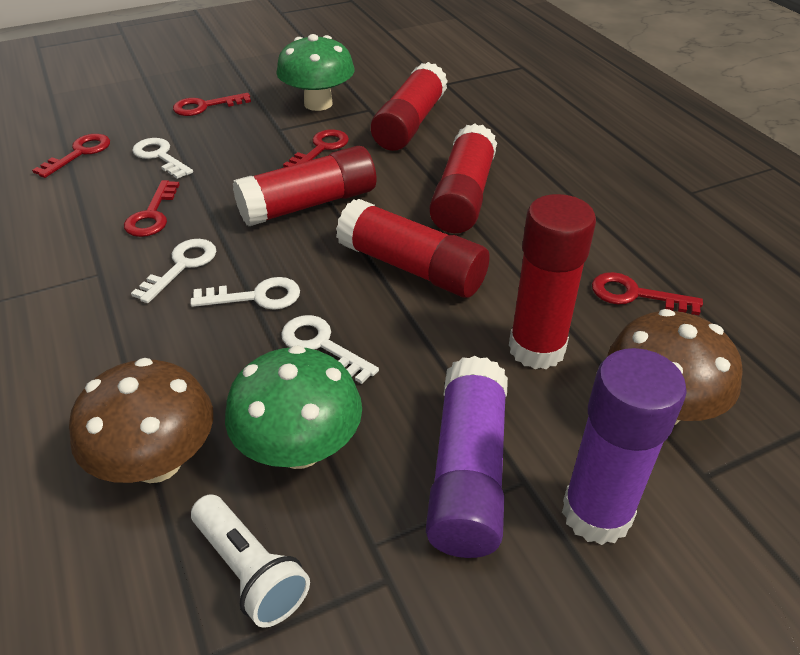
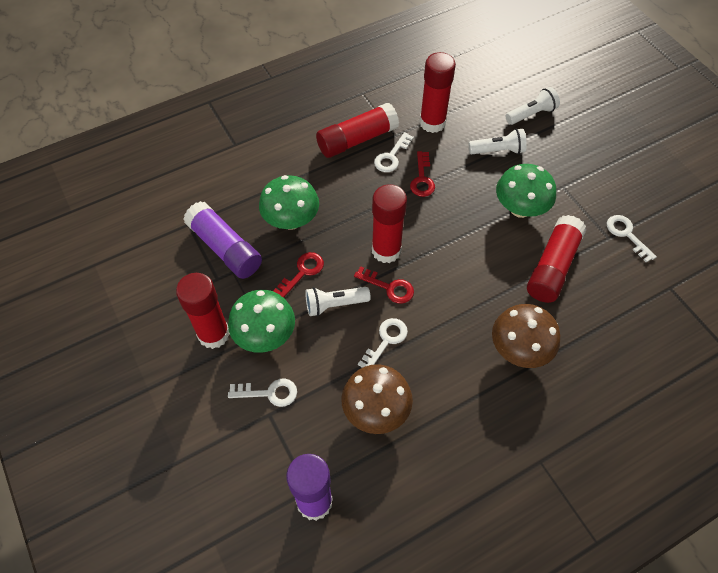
green mushroom: 2 -> 3
red key: 5 -> 3
white flashlight: 1 -> 3

